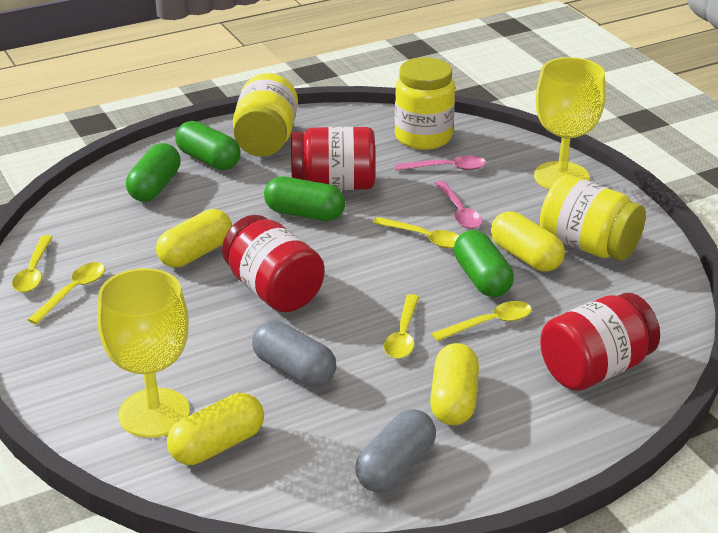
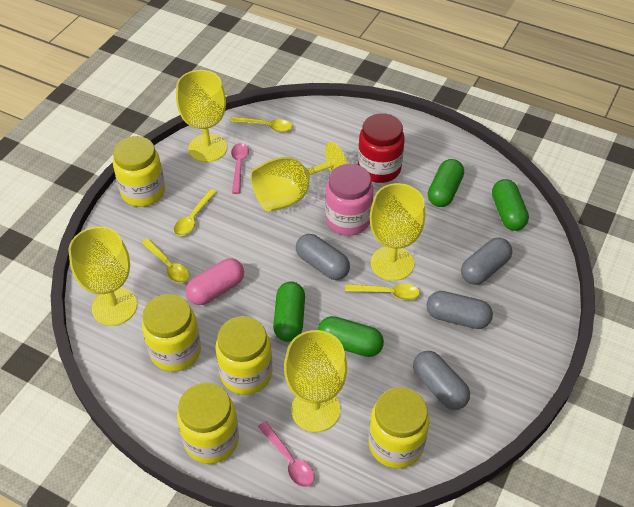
grey capsule: 2 -> 4
pink capsule: 0 -> 1
pink jar: 0 -> 1
red jar: 3 -> 1
yellow capsule: 4 -> 0
yellow goblet: 2 -> 5
yellow jar: 3 -> 5
yellow spoon: 5 -> 4

